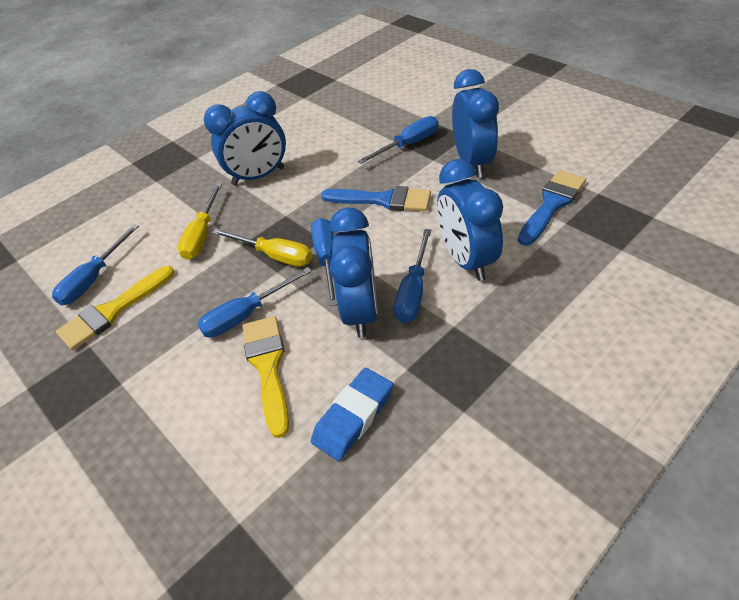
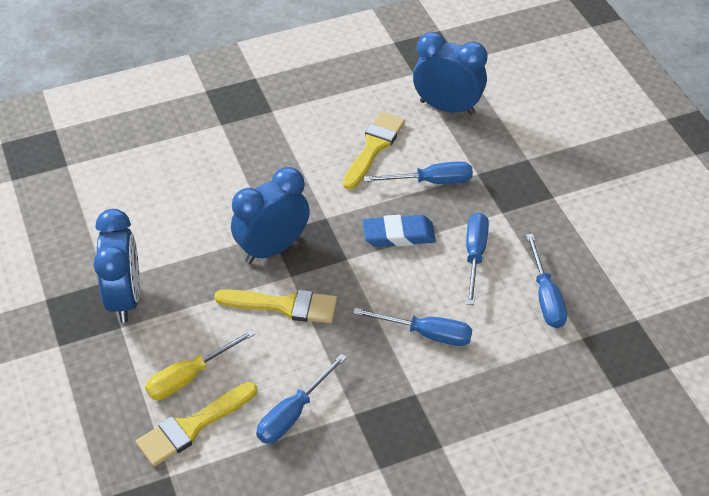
blue brush: 2 -> 0
blue clock: 4 -> 3
yellow brush: 2 -> 3
yellow screwdriver: 2 -> 1

